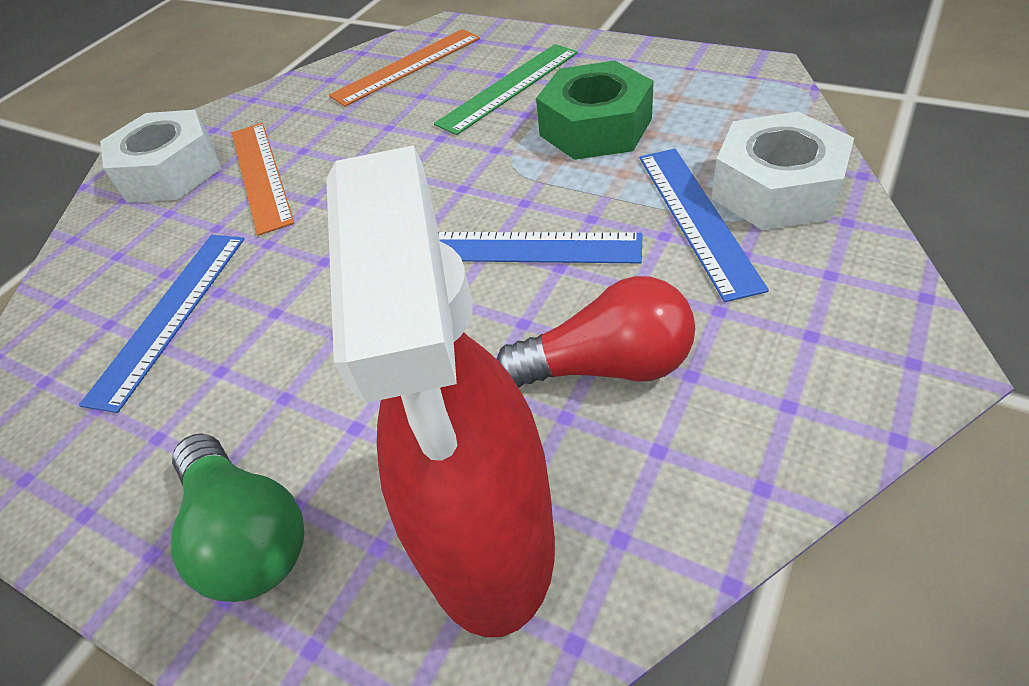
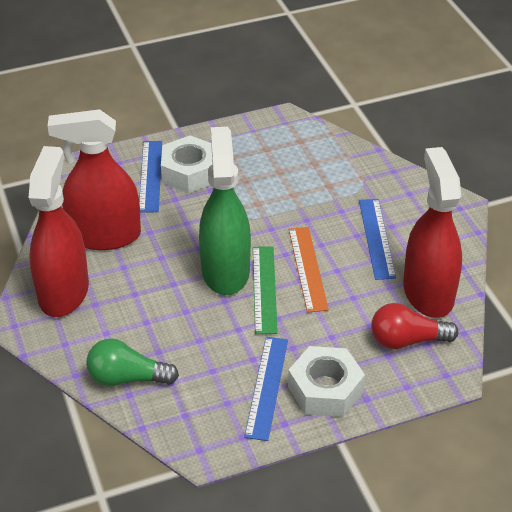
green nut: 1 -> 0
green spray bottle: 0 -> 1
orange ruler: 2 -> 1
red spray bottle: 1 -> 3

